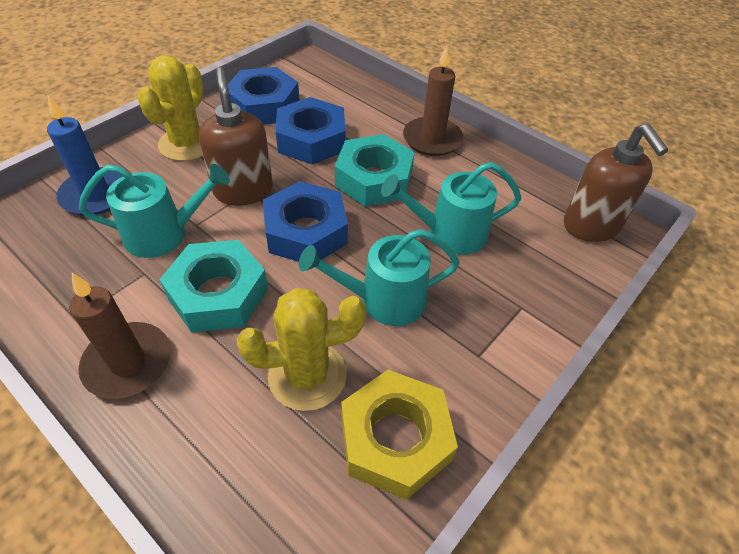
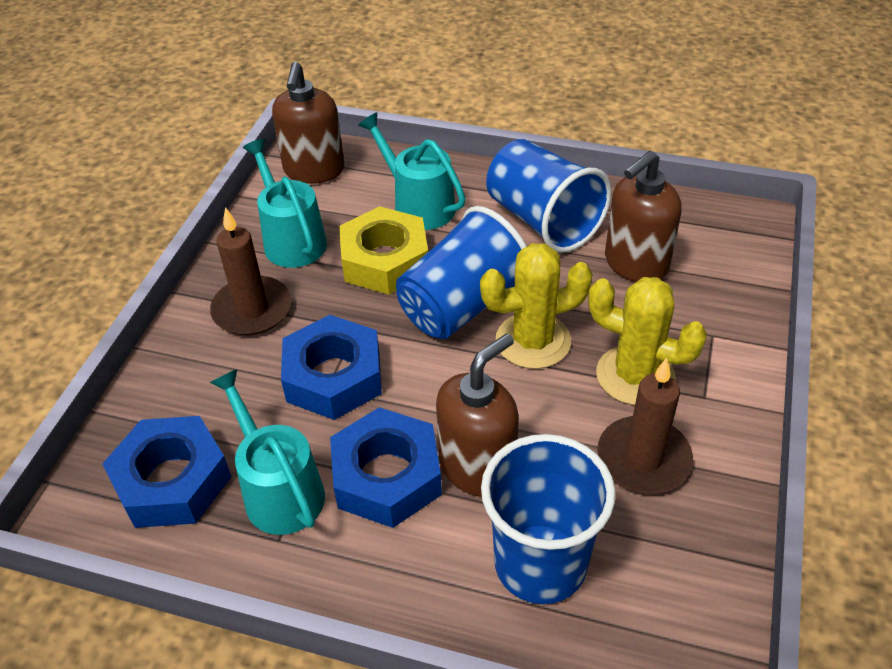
blue candle: 1 -> 0
blue cup: 0 -> 3
brown soap dispenser: 2 -> 3
turquoise nut: 2 -> 0

